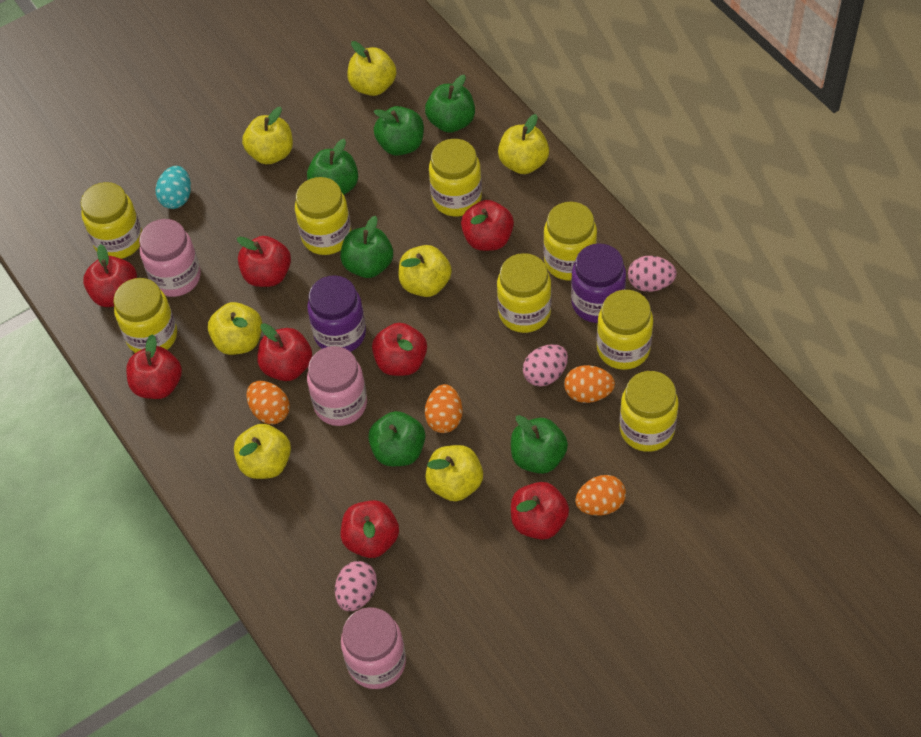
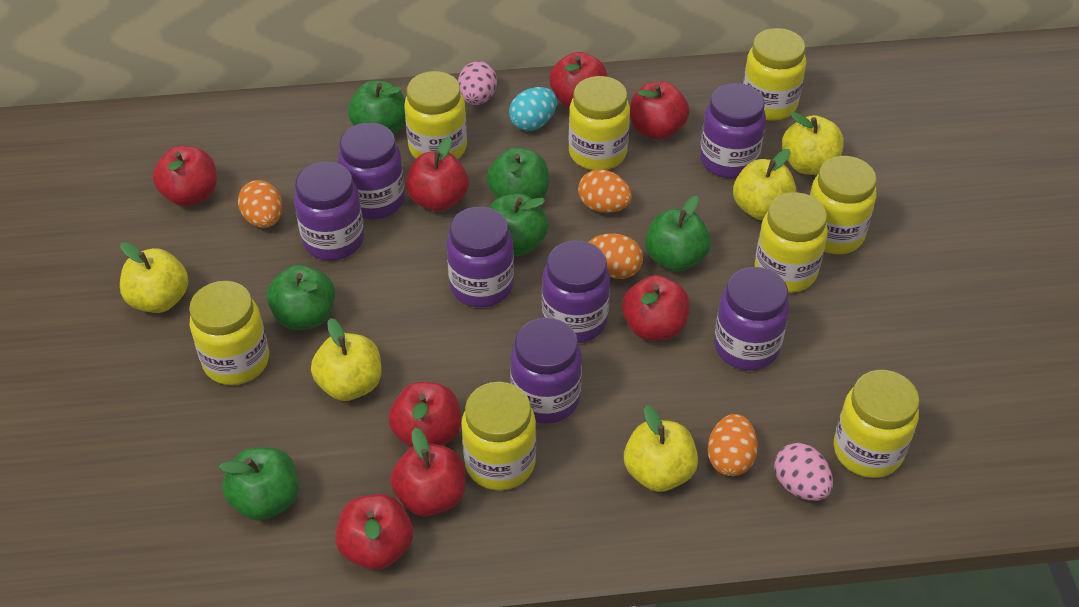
pink egg: 3 -> 2
pink jar: 3 -> 0
purple jar: 2 -> 7
yellow apple: 7 -> 5

